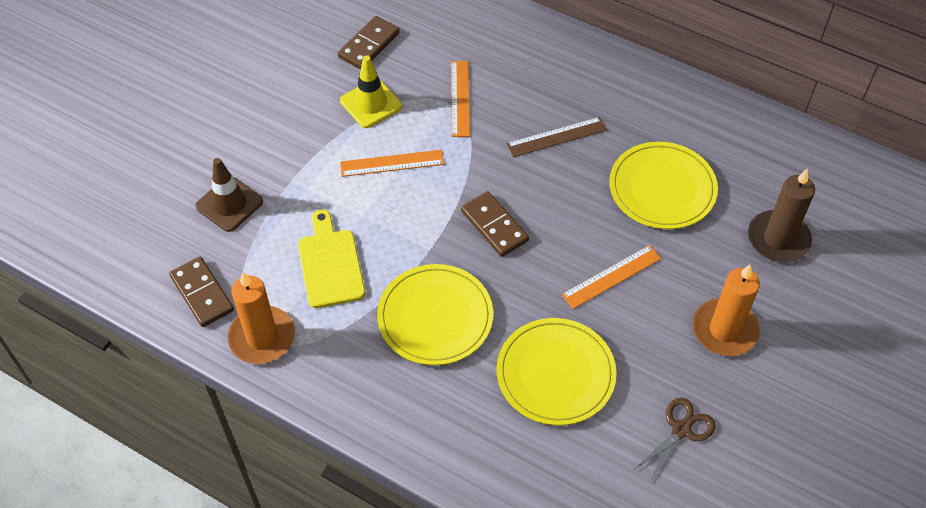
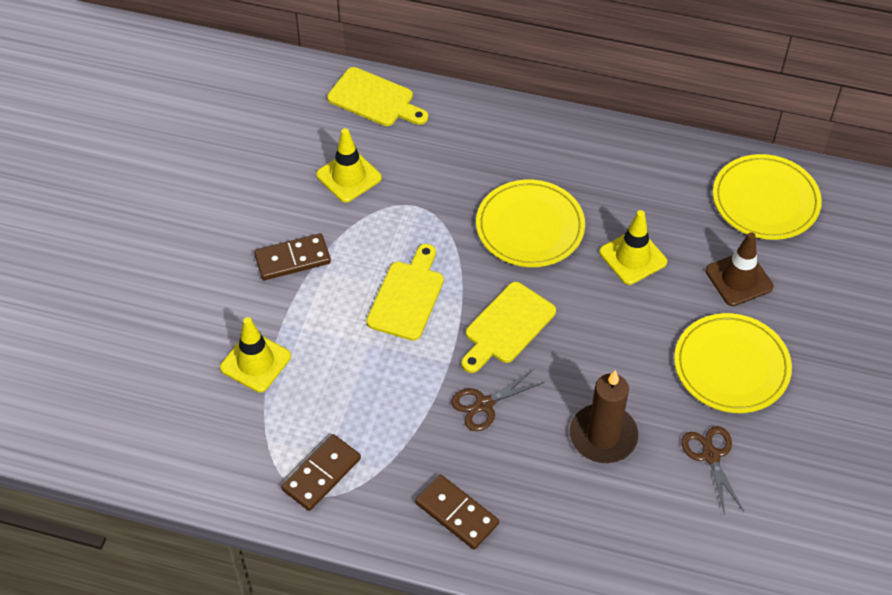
brown ruler: 1 -> 0
brown scissors: 1 -> 2
orange candle: 2 -> 0
orange ruler: 3 -> 0
yellow cutting board: 1 -> 3
yellow traffic cone: 1 -> 3

